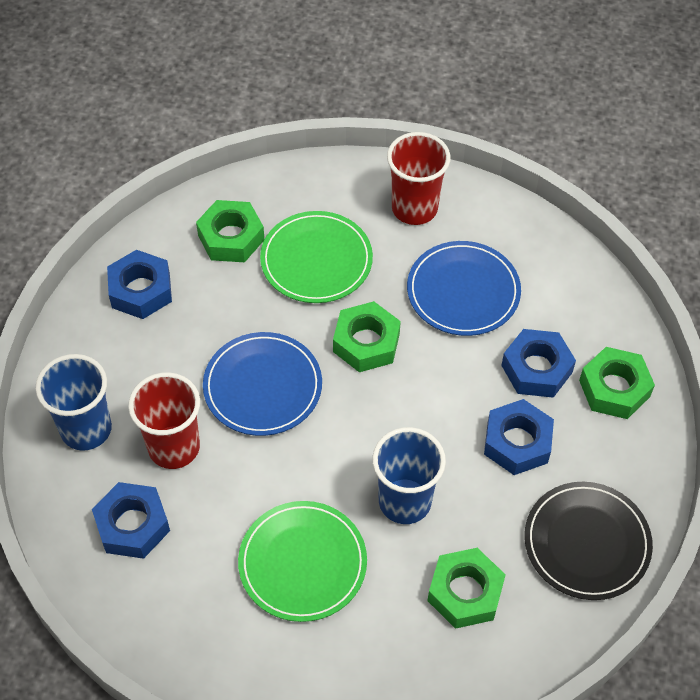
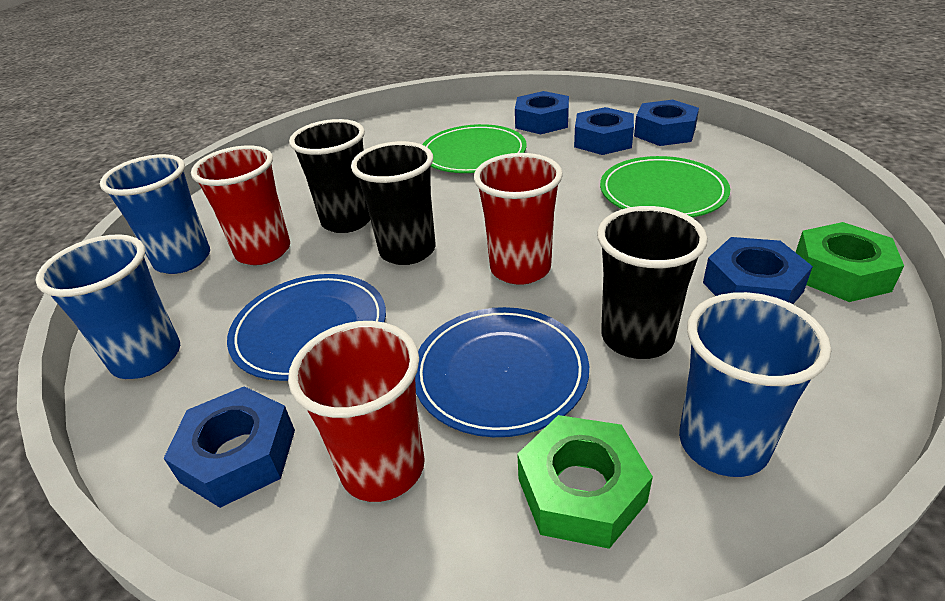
black cup: 0 -> 3
black plate: 1 -> 0
blue cup: 2 -> 3
blue nut: 4 -> 5
green nut: 4 -> 2
red cup: 2 -> 3

